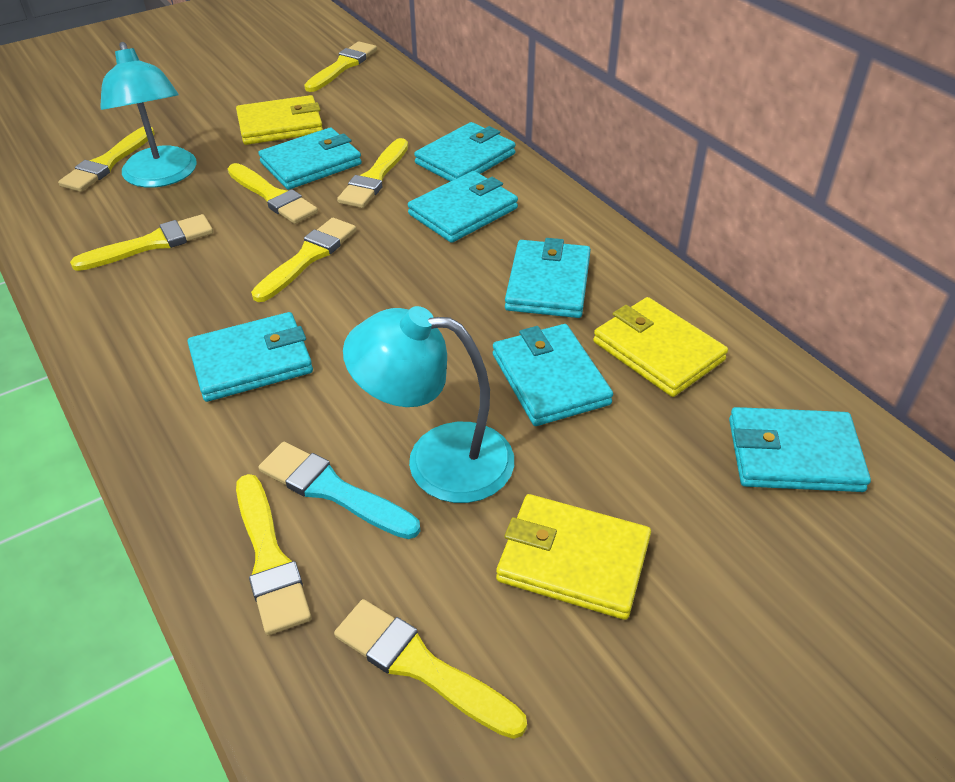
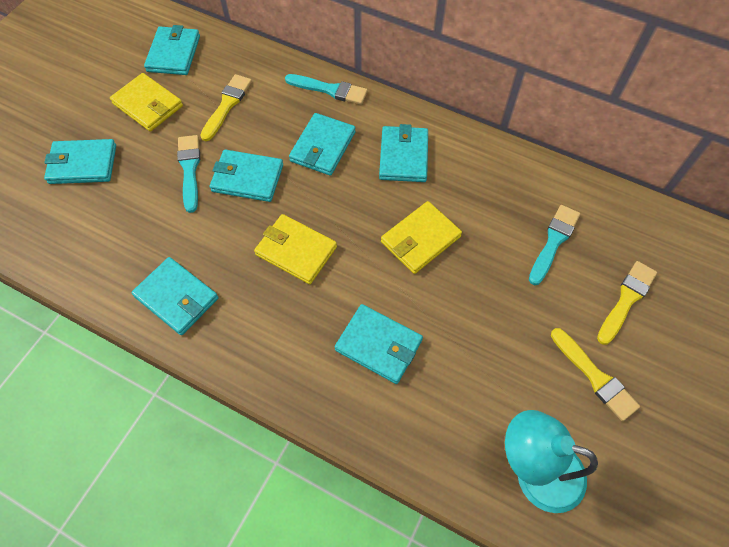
turquoise brush: 1 -> 3
turquoise lamp: 2 -> 1
yellow brush: 8 -> 3

